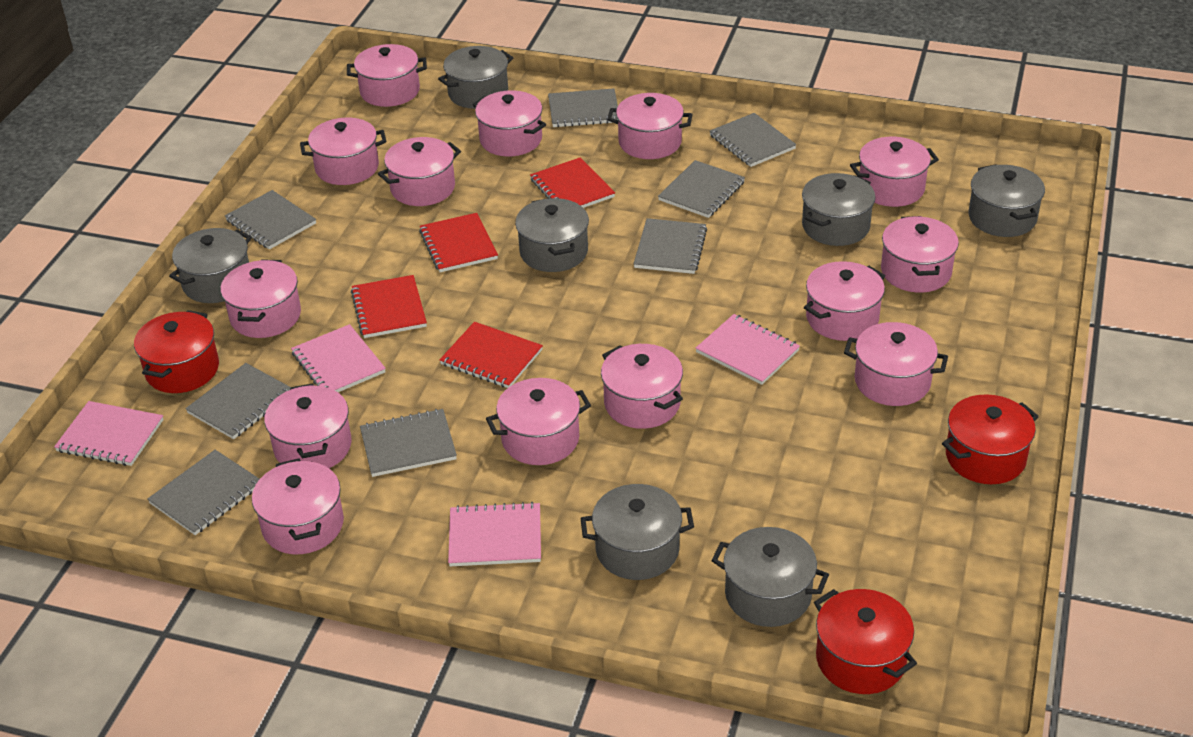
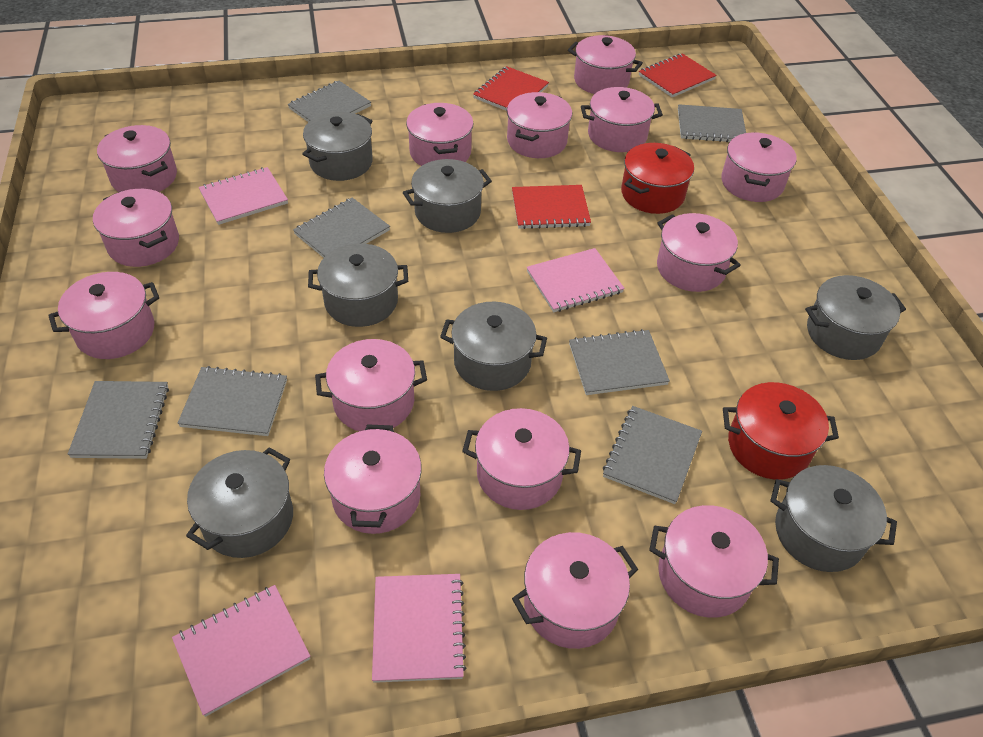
grey notebook: 8 -> 7
red notebook: 4 -> 3
red pot: 3 -> 2

